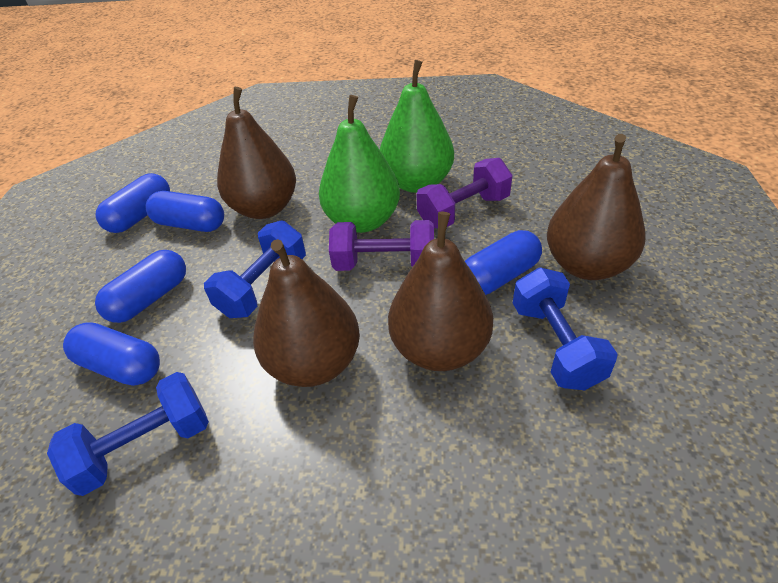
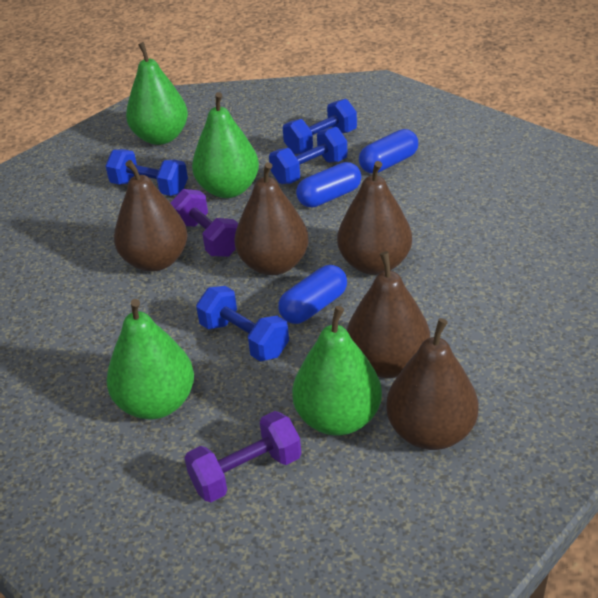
blue capsule: 5 -> 3
blue dumbbell: 3 -> 4
brown pear: 4 -> 5
green pear: 2 -> 4

